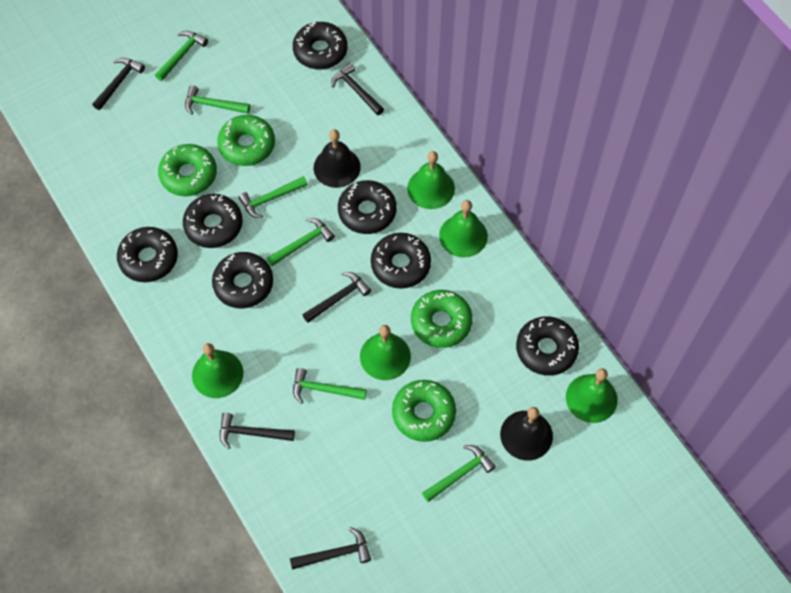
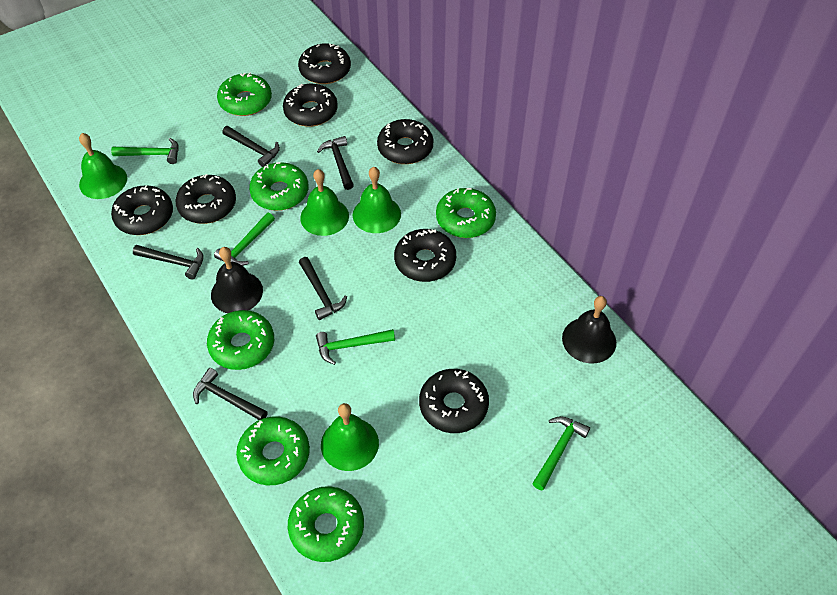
green bell: 5 -> 4
green donut: 4 -> 6
green hammer: 6 -> 4

